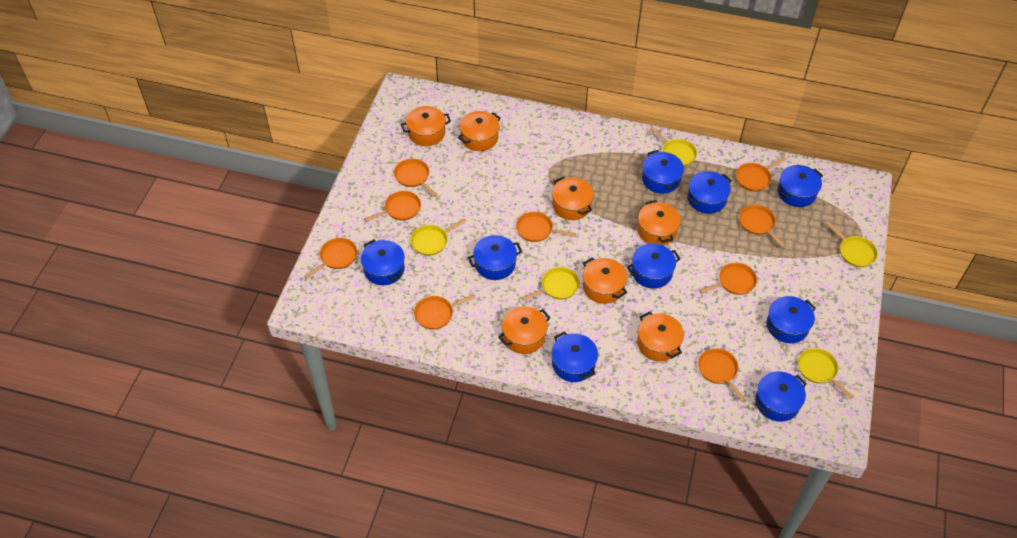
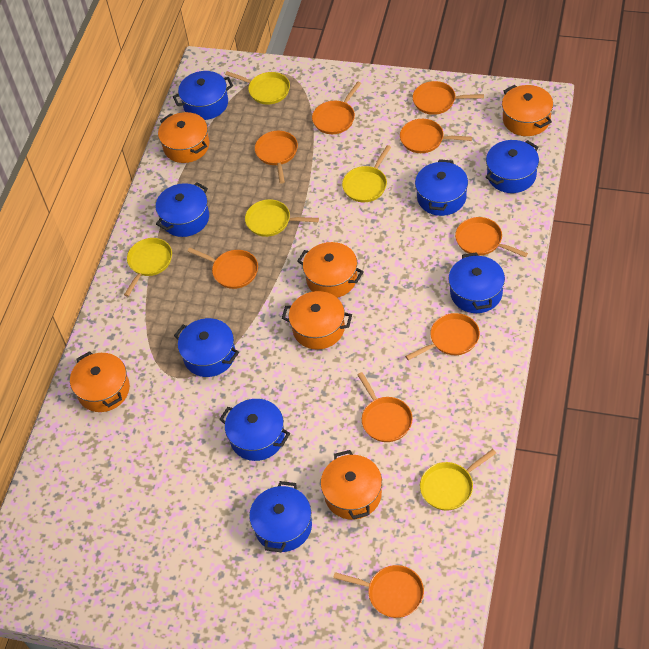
blue pot: 9 -> 8
orange pot: 7 -> 6

